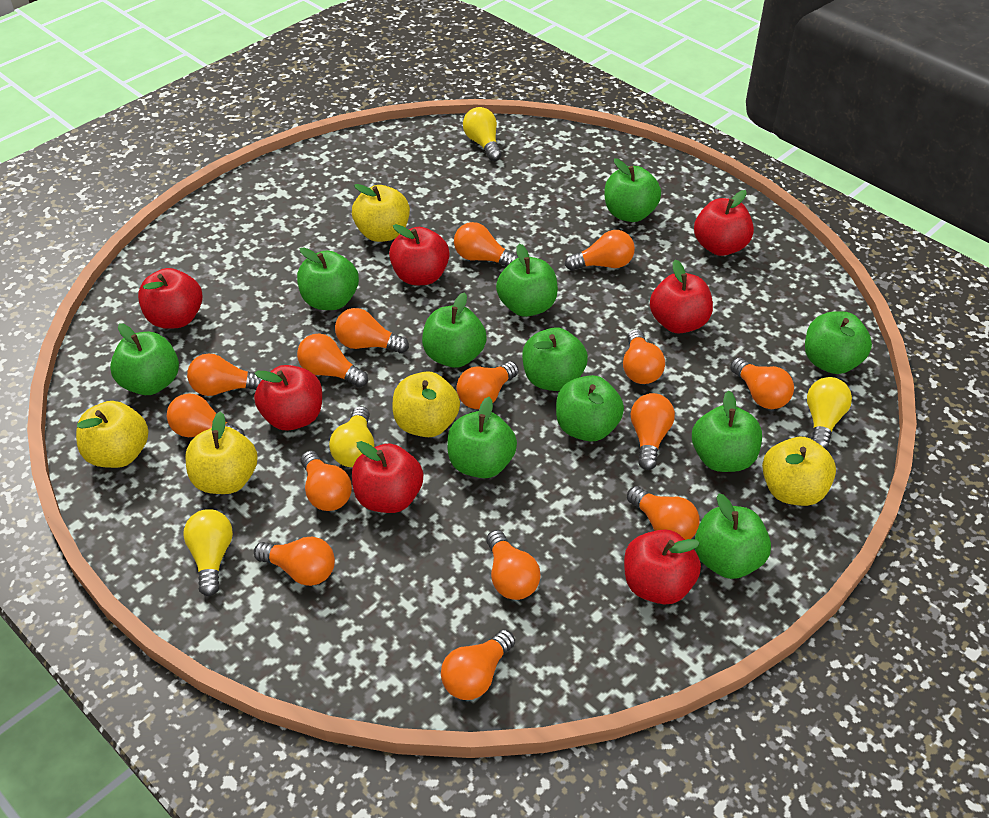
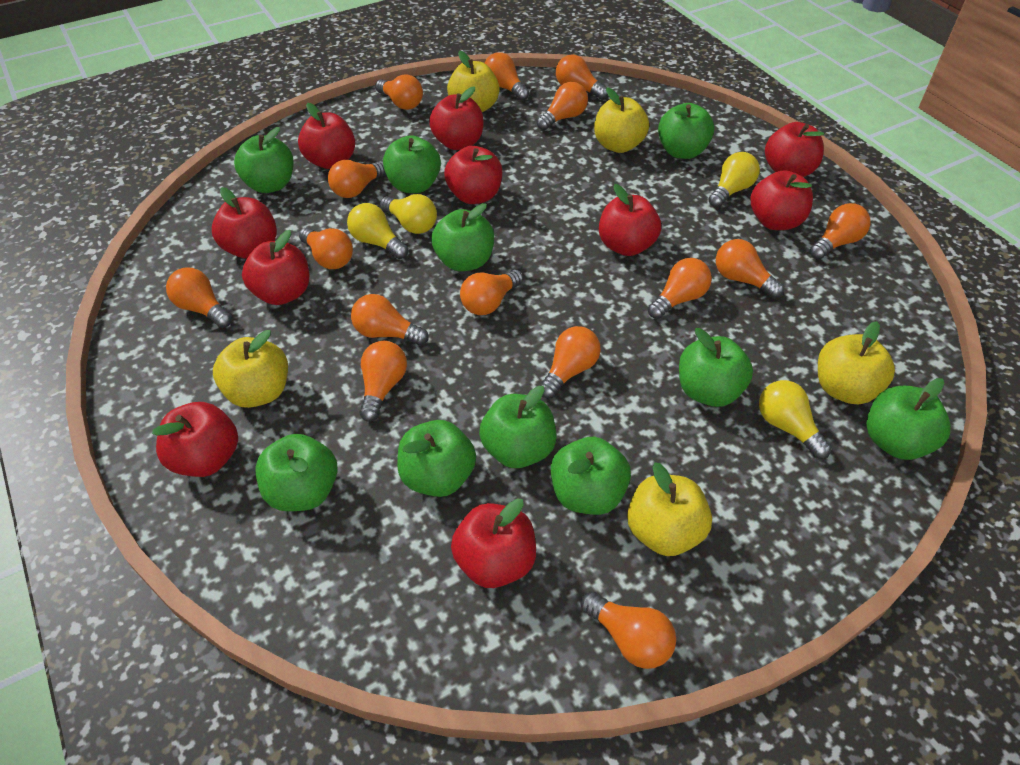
green apple: 11 -> 10
red apple: 7 -> 10

